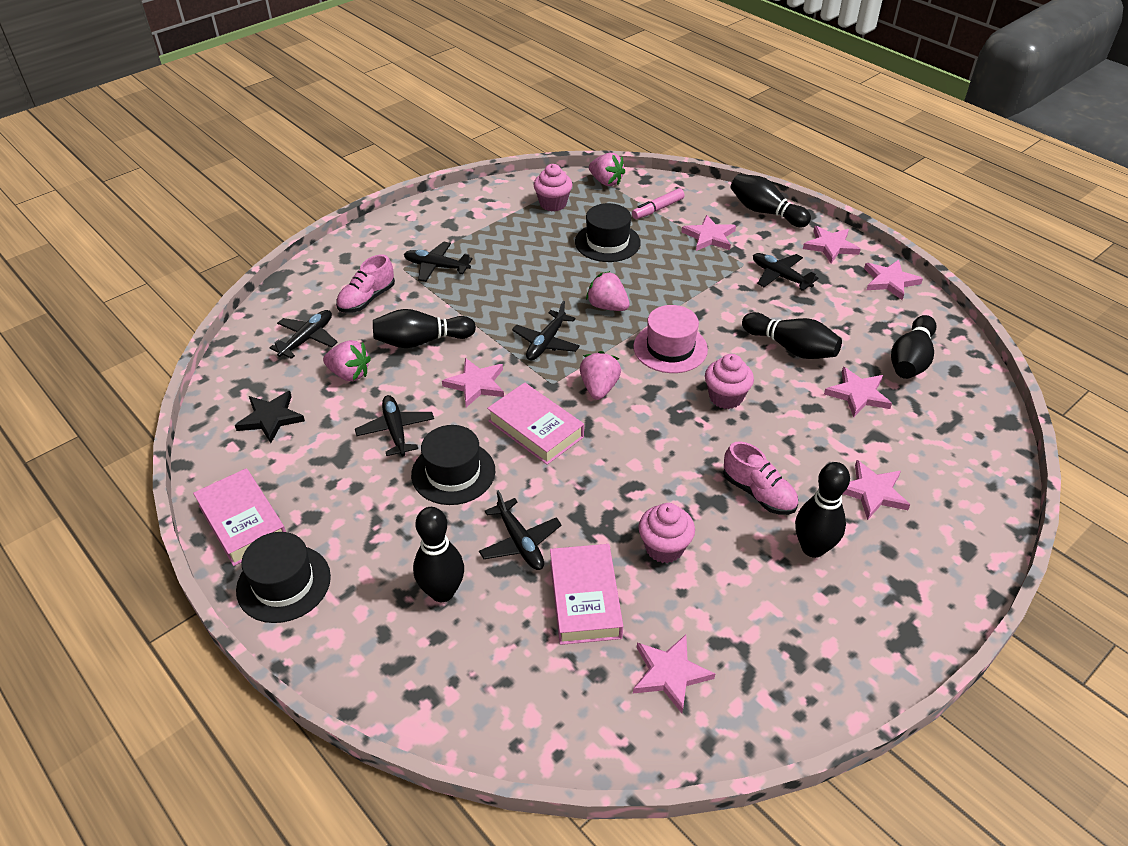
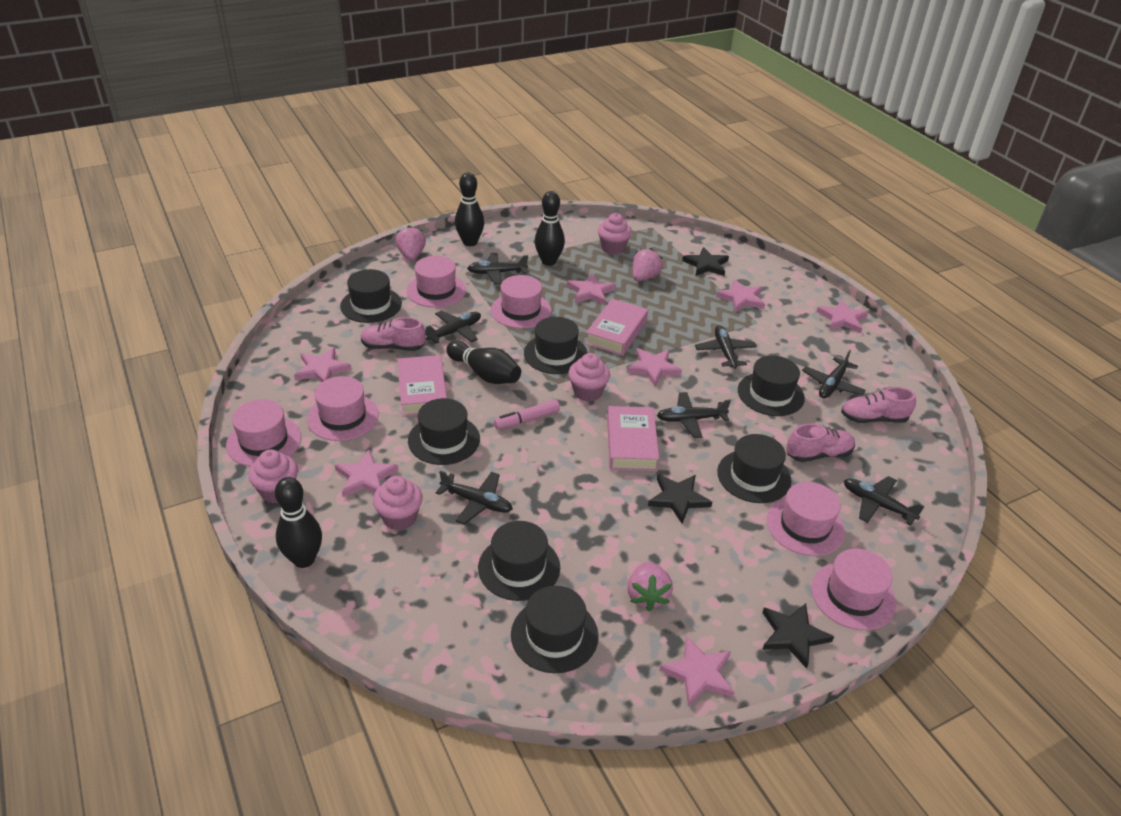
black bowling pin: 6 -> 4
black hat: 3 -> 7
black plane: 6 -> 7
black star: 1 -> 3
pink cupcake: 3 -> 4
pink hat: 1 -> 6
pink shoe: 2 -> 3
pink strawberry: 4 -> 3

